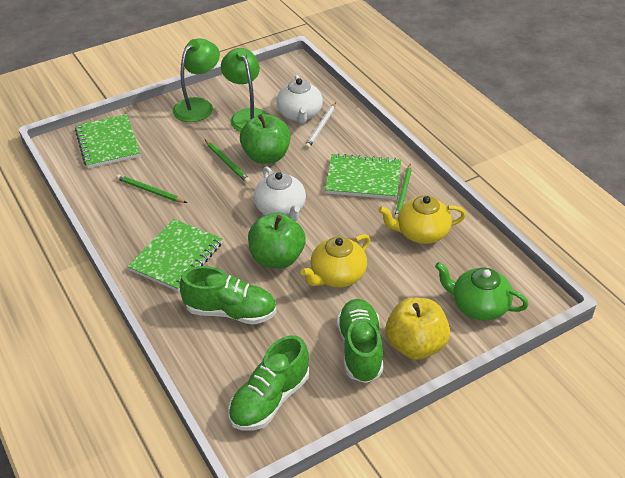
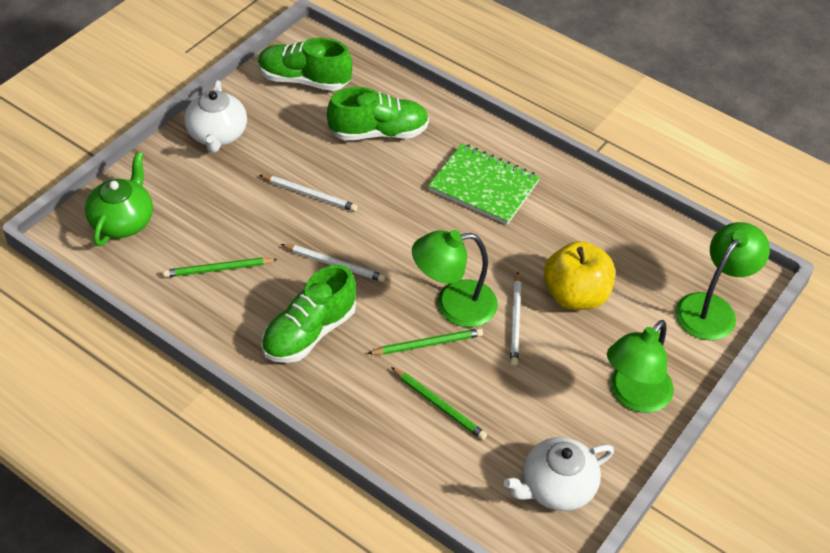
green apple: 2 -> 0
green lamp: 2 -> 3
green notebook: 3 -> 1
white pencil: 1 -> 3
yellow teapot: 2 -> 0

